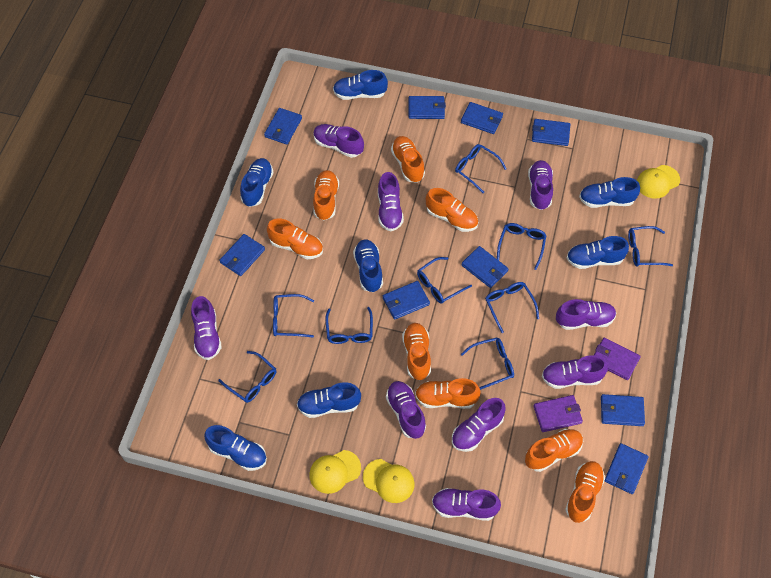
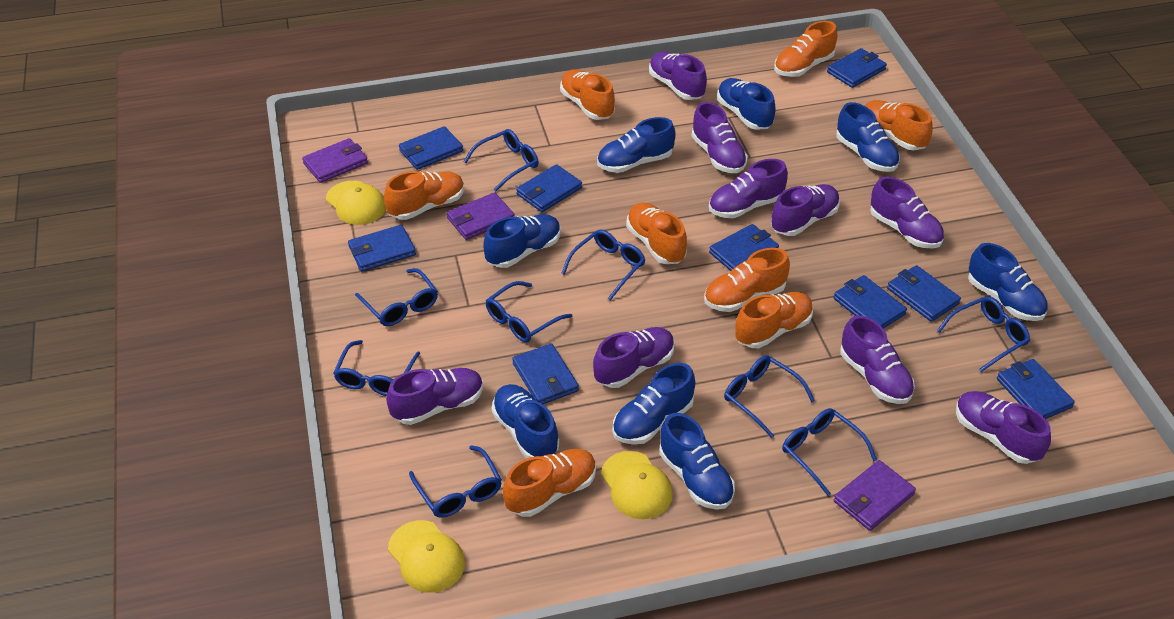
blue shoe: 7 -> 8
purple wallet: 2 -> 3

